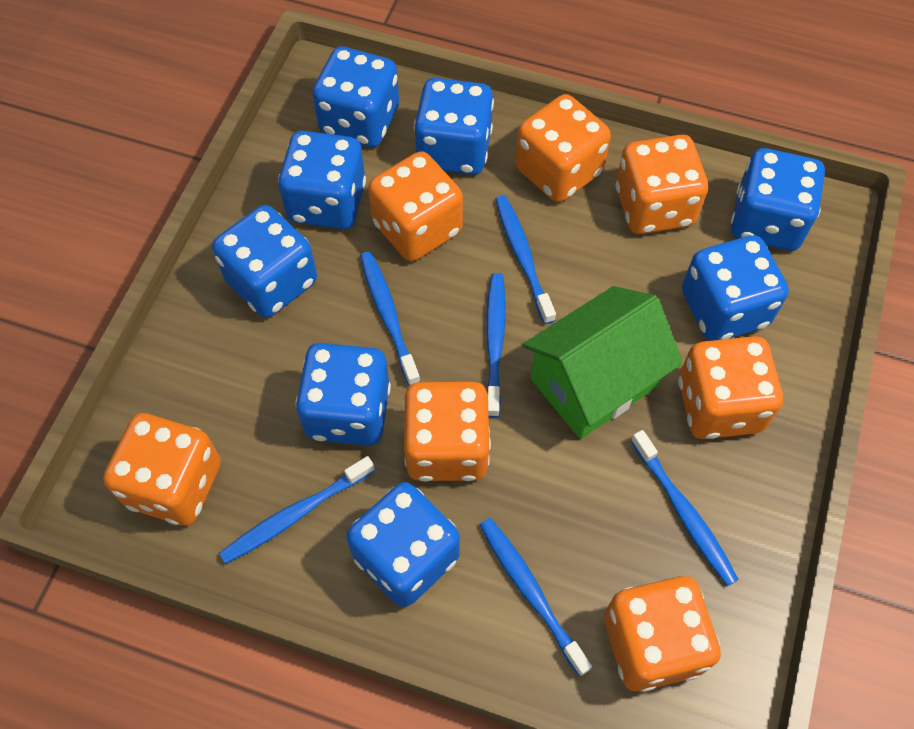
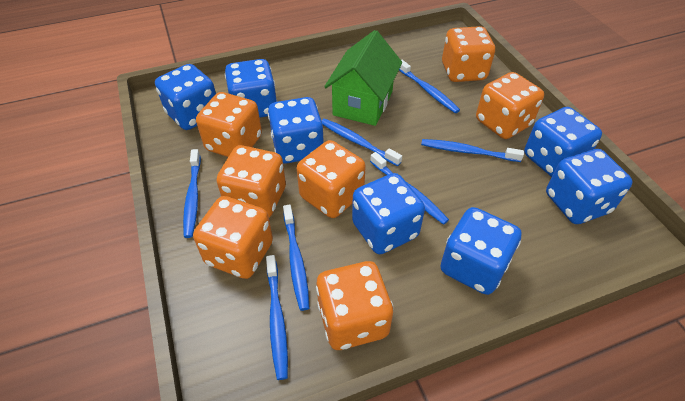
blue dice: 8 -> 7
blue toothbrush: 6 -> 7

